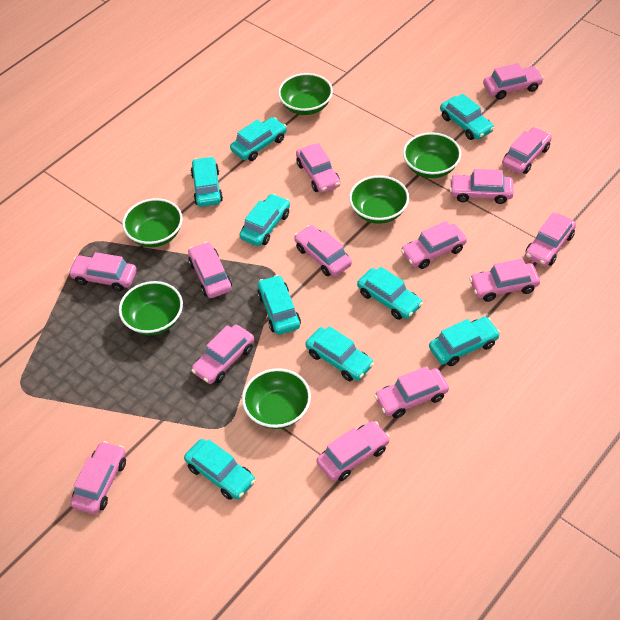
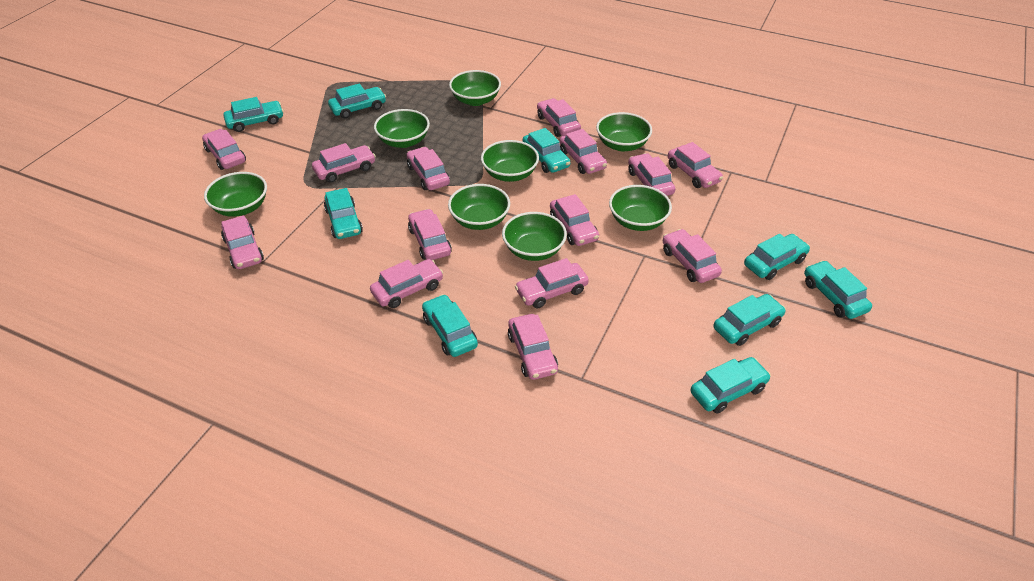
green bowl: 6 -> 8

